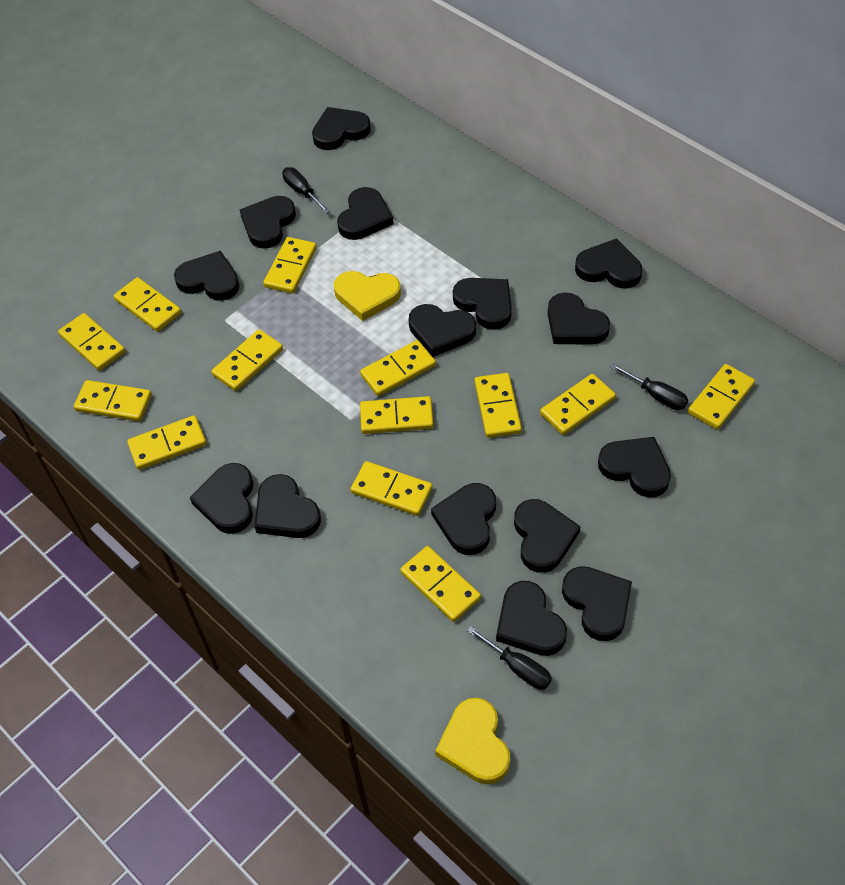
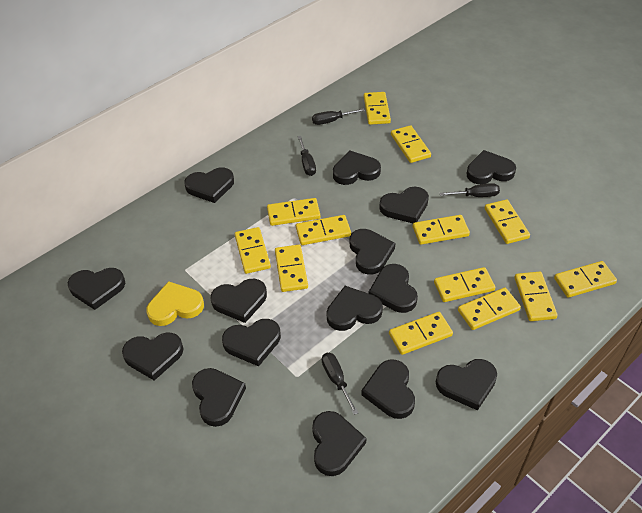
black screwdriver: 3 -> 4
yellow heart: 2 -> 1

